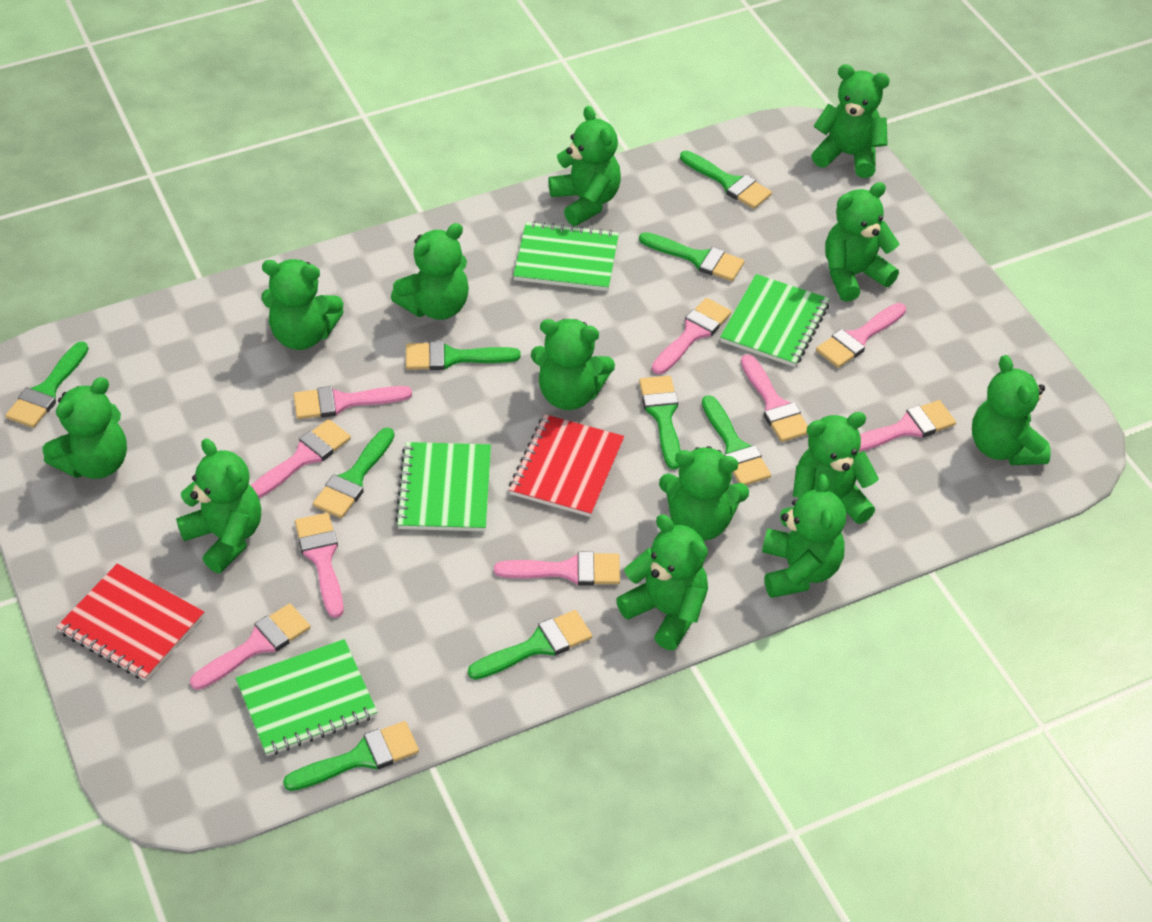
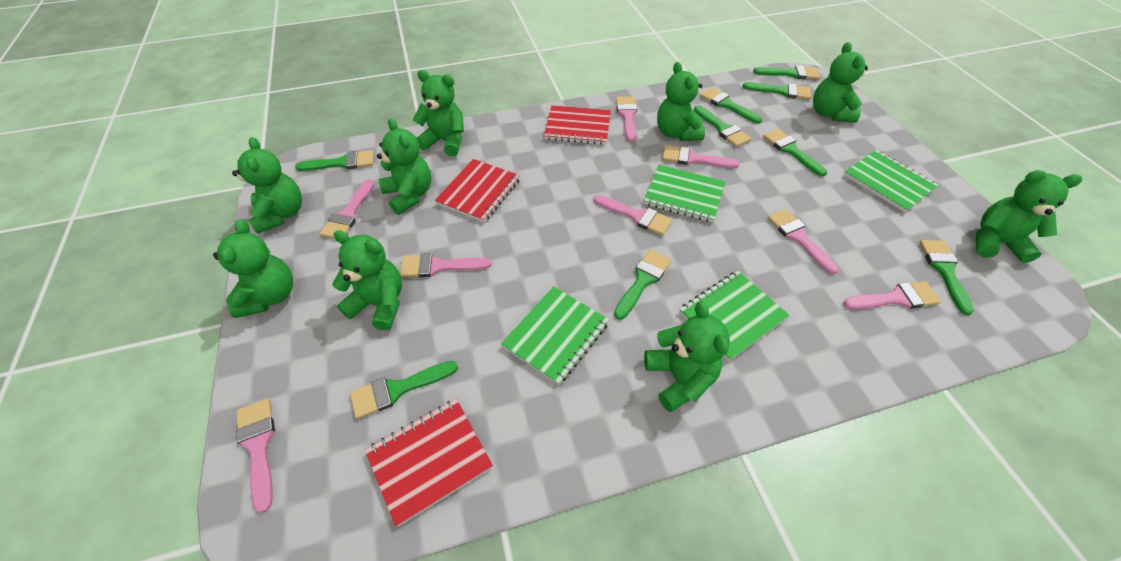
green teddy bear: 13 -> 9
pink brush: 9 -> 8
red notebook: 2 -> 3

